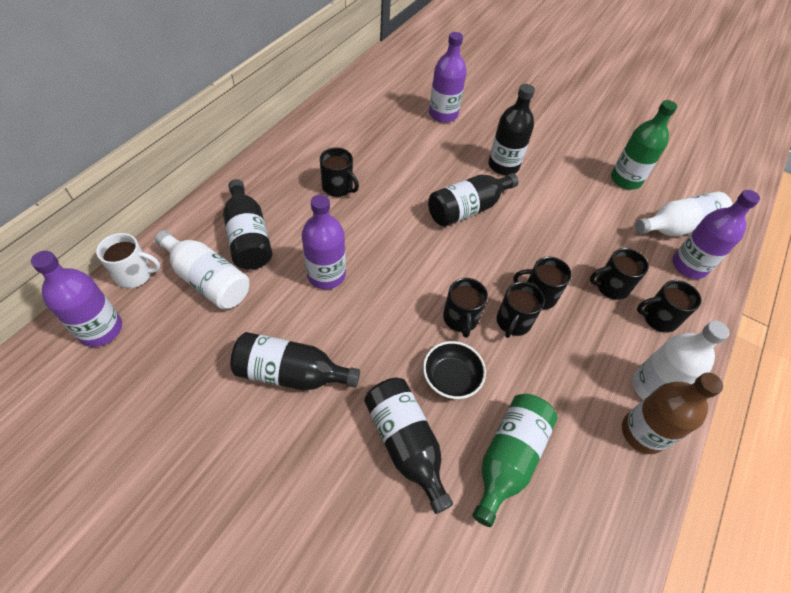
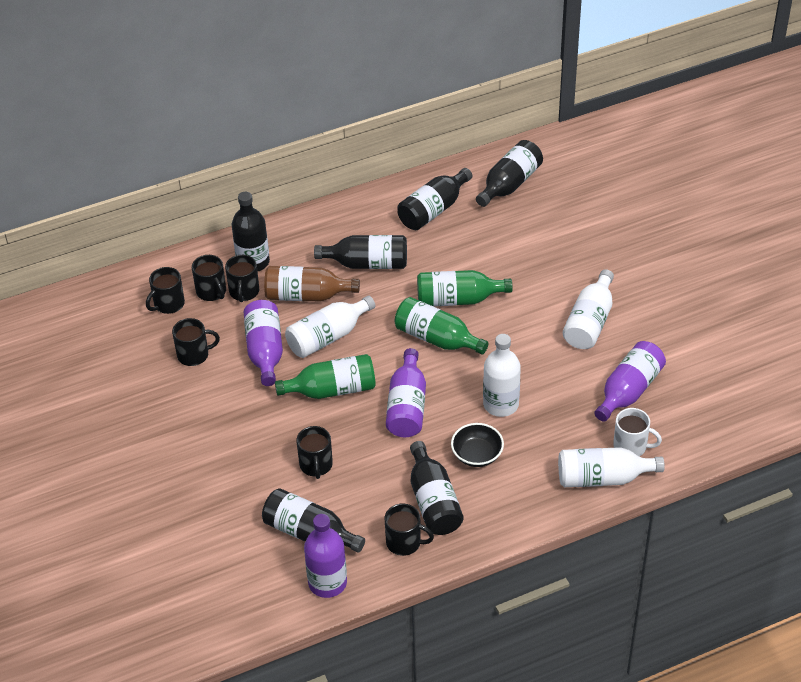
black bottle: 5 -> 6
green bottle: 2 -> 3
white bottle: 3 -> 4

